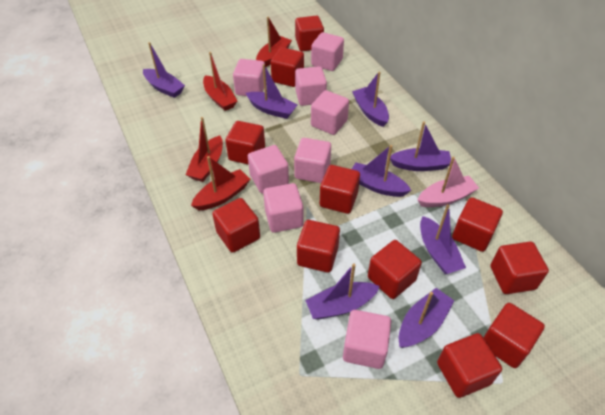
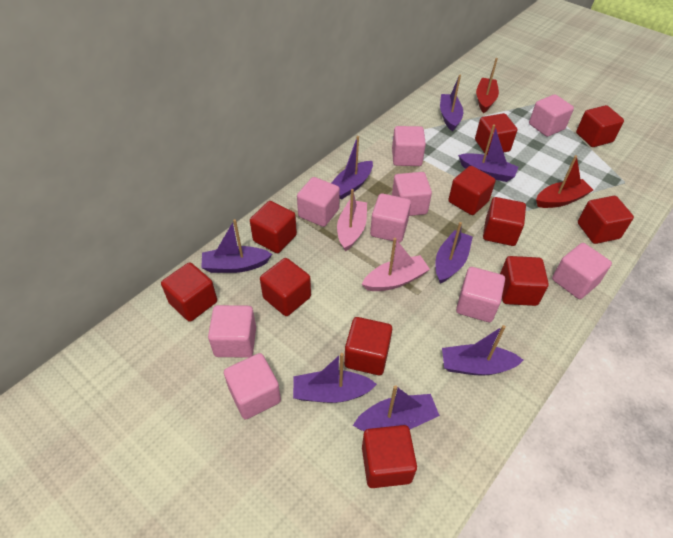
pink boat: 1 -> 2
pink cube: 8 -> 9
red boat: 4 -> 2

